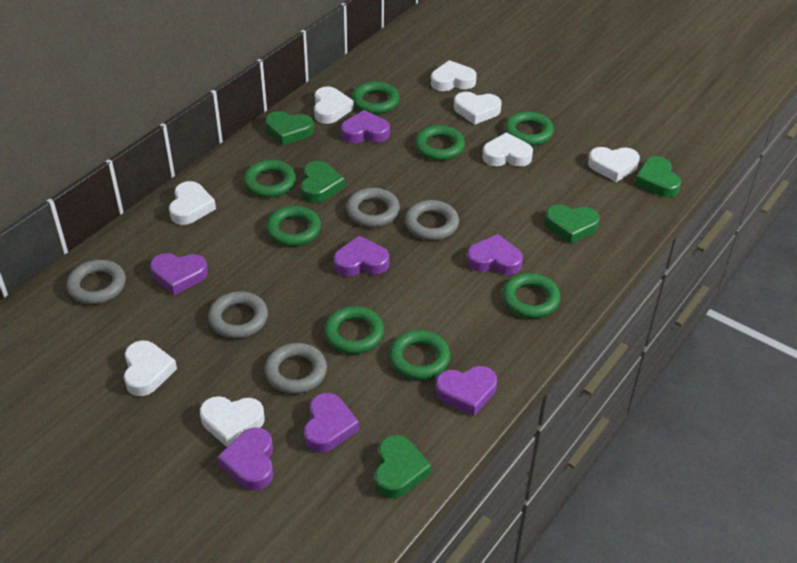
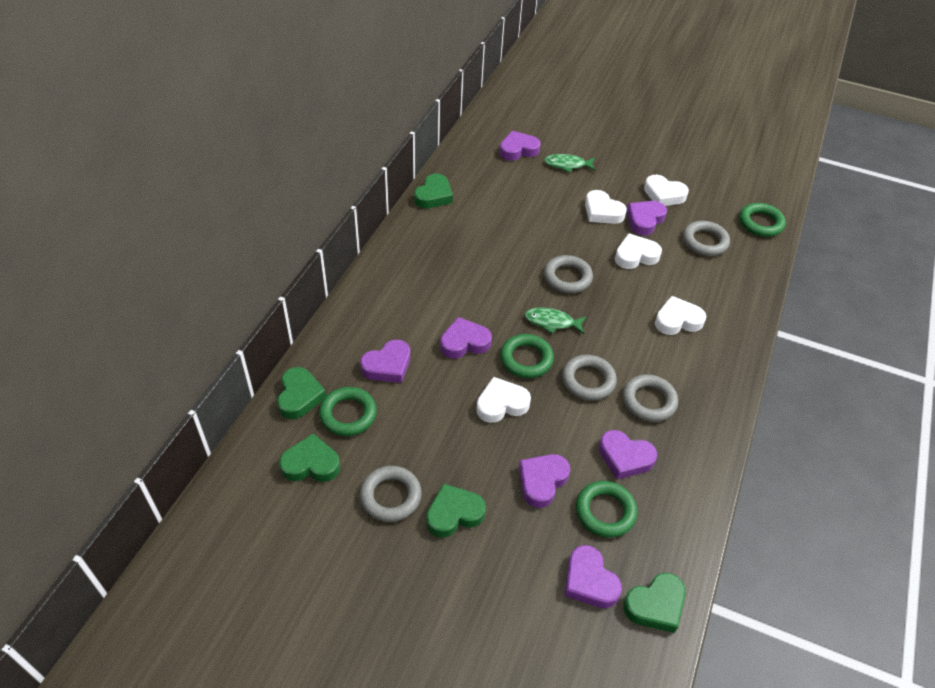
green fish: 0 -> 2
green ring: 8 -> 4
white heart: 8 -> 5

